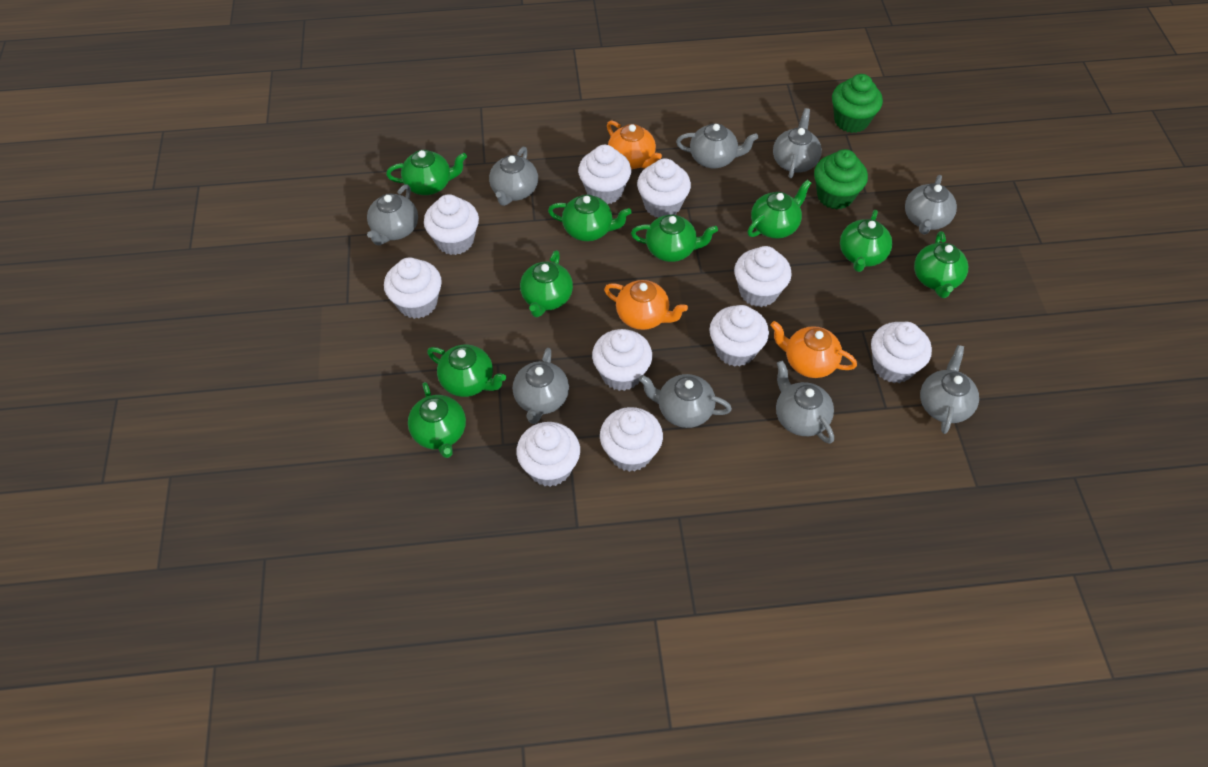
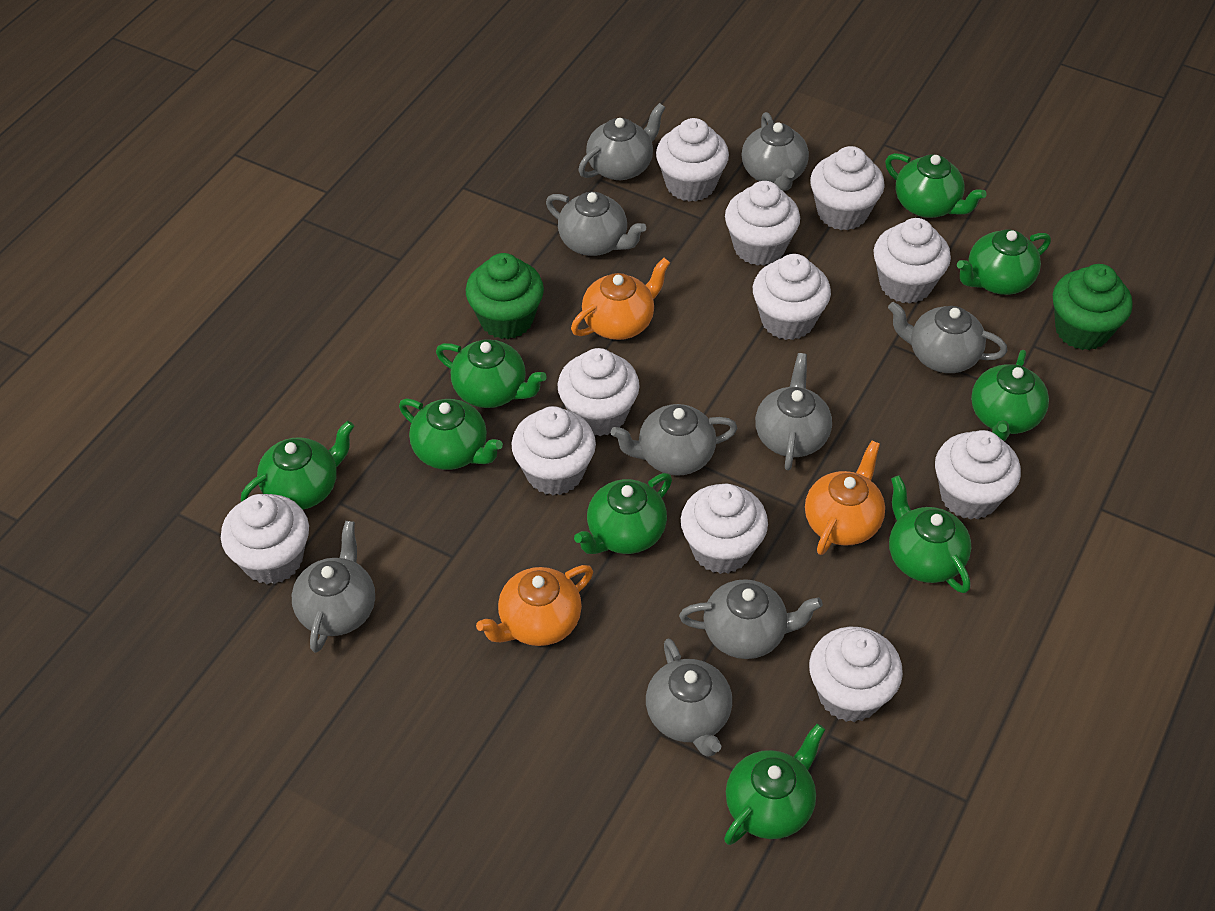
white cupcake: 10 -> 11

